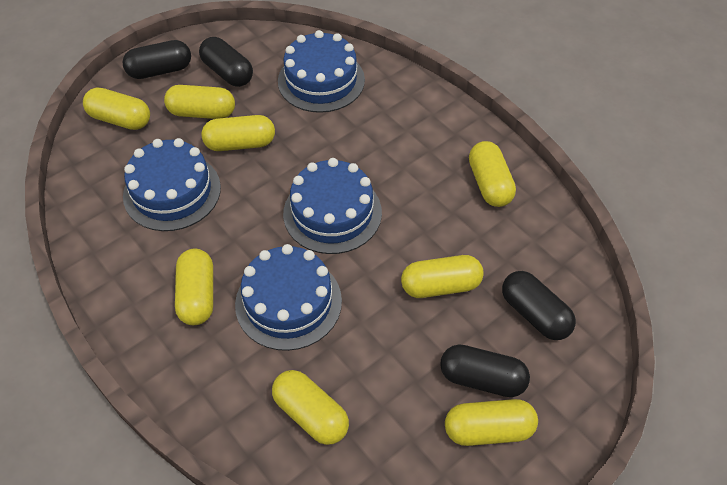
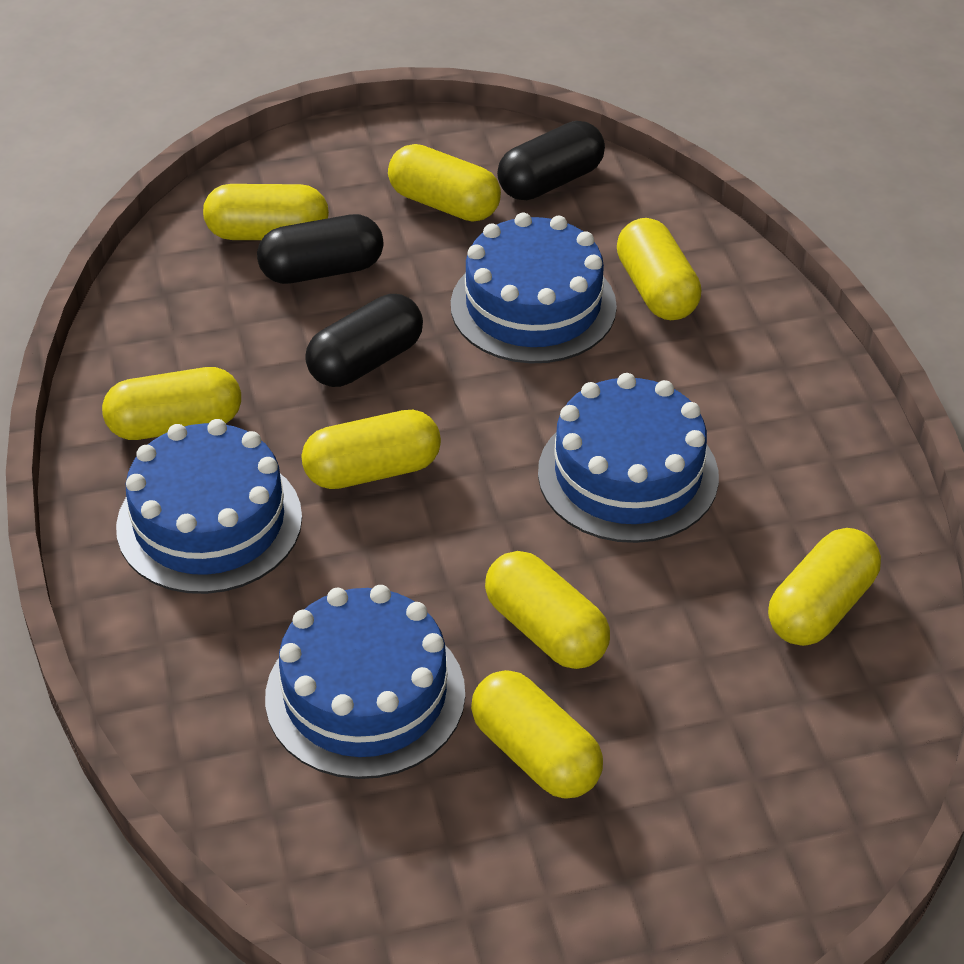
black capsule: 4 -> 3

